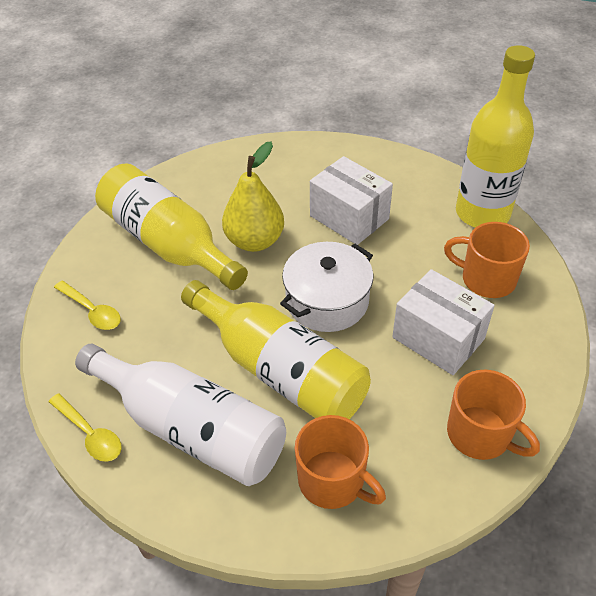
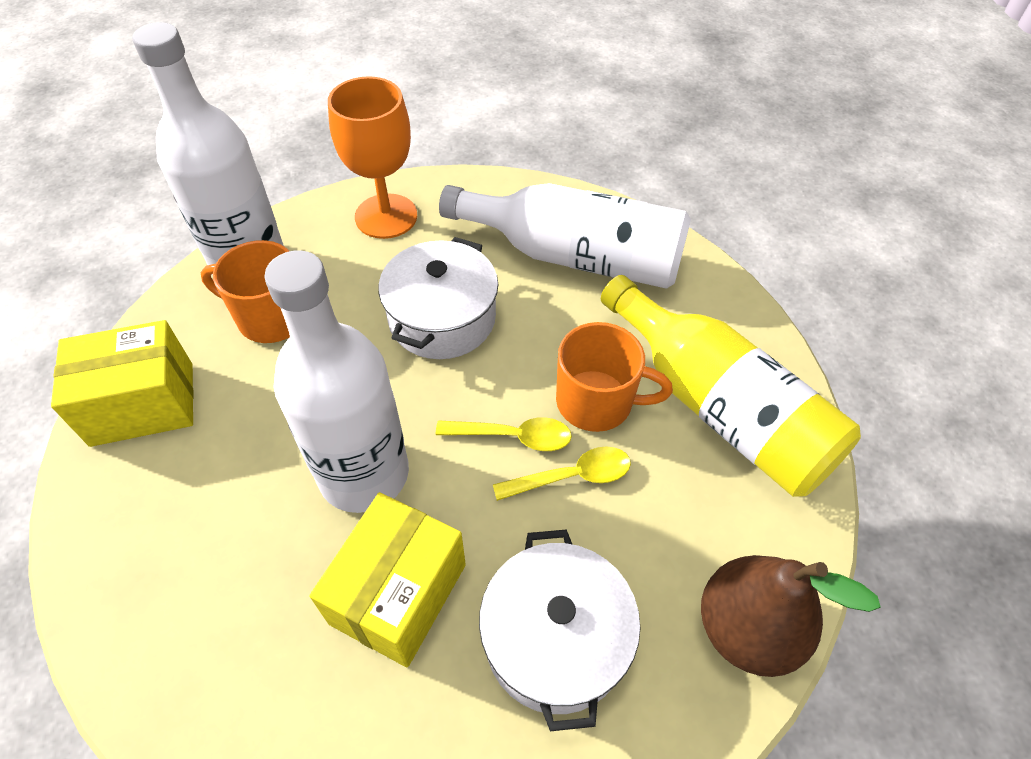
brown pear: 0 -> 1
orange goblet: 0 -> 1
orange mug: 3 -> 2
white bottle: 1 -> 3
white box: 2 -> 0
white pot: 1 -> 2
yellow bottle: 3 -> 1
yellow box: 0 -> 2
yellow pear: 1 -> 0

